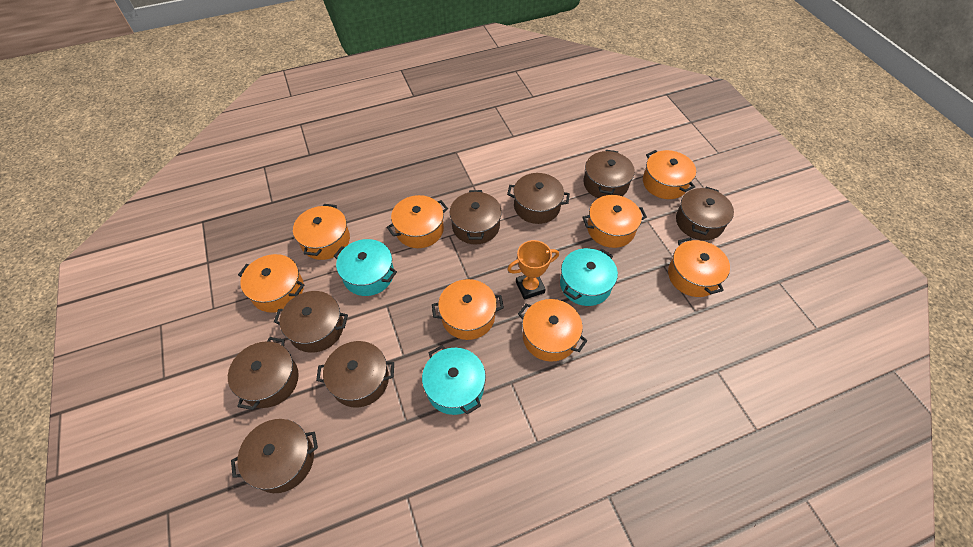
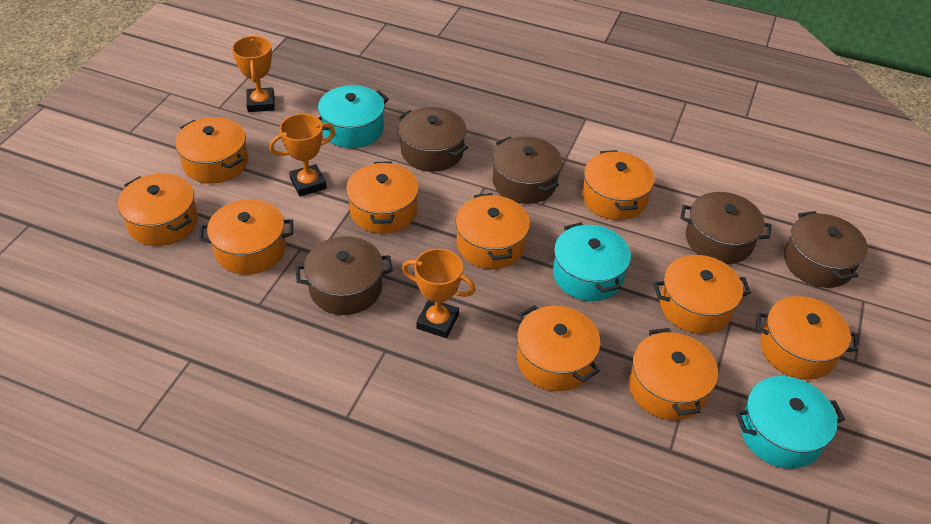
brown pot: 8 -> 5
orange pot: 8 -> 10
orange trophy: 1 -> 3

